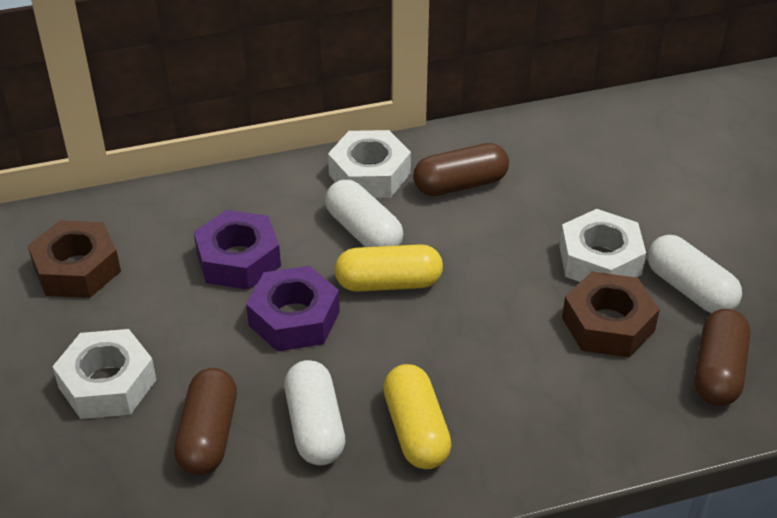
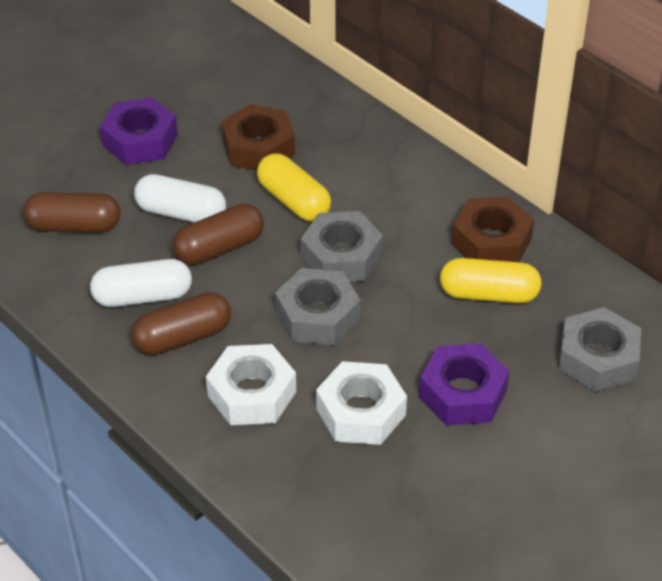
grey nut: 0 -> 3
white capsule: 3 -> 2
white nut: 3 -> 2

